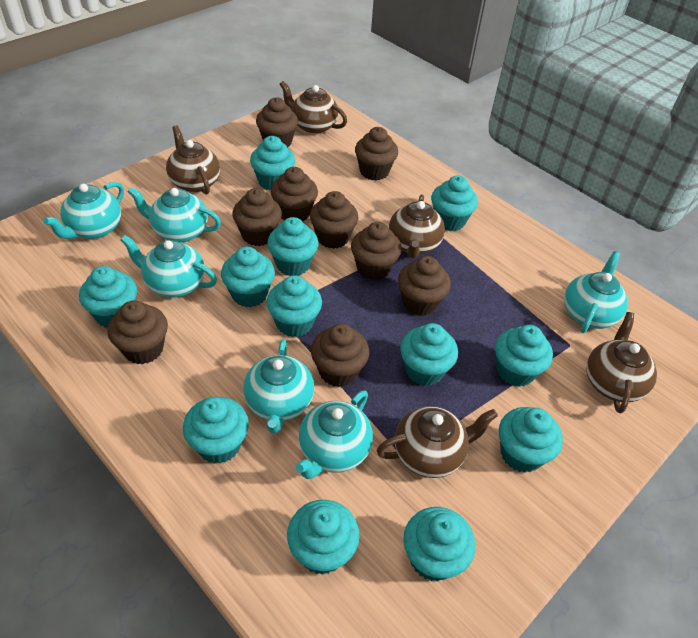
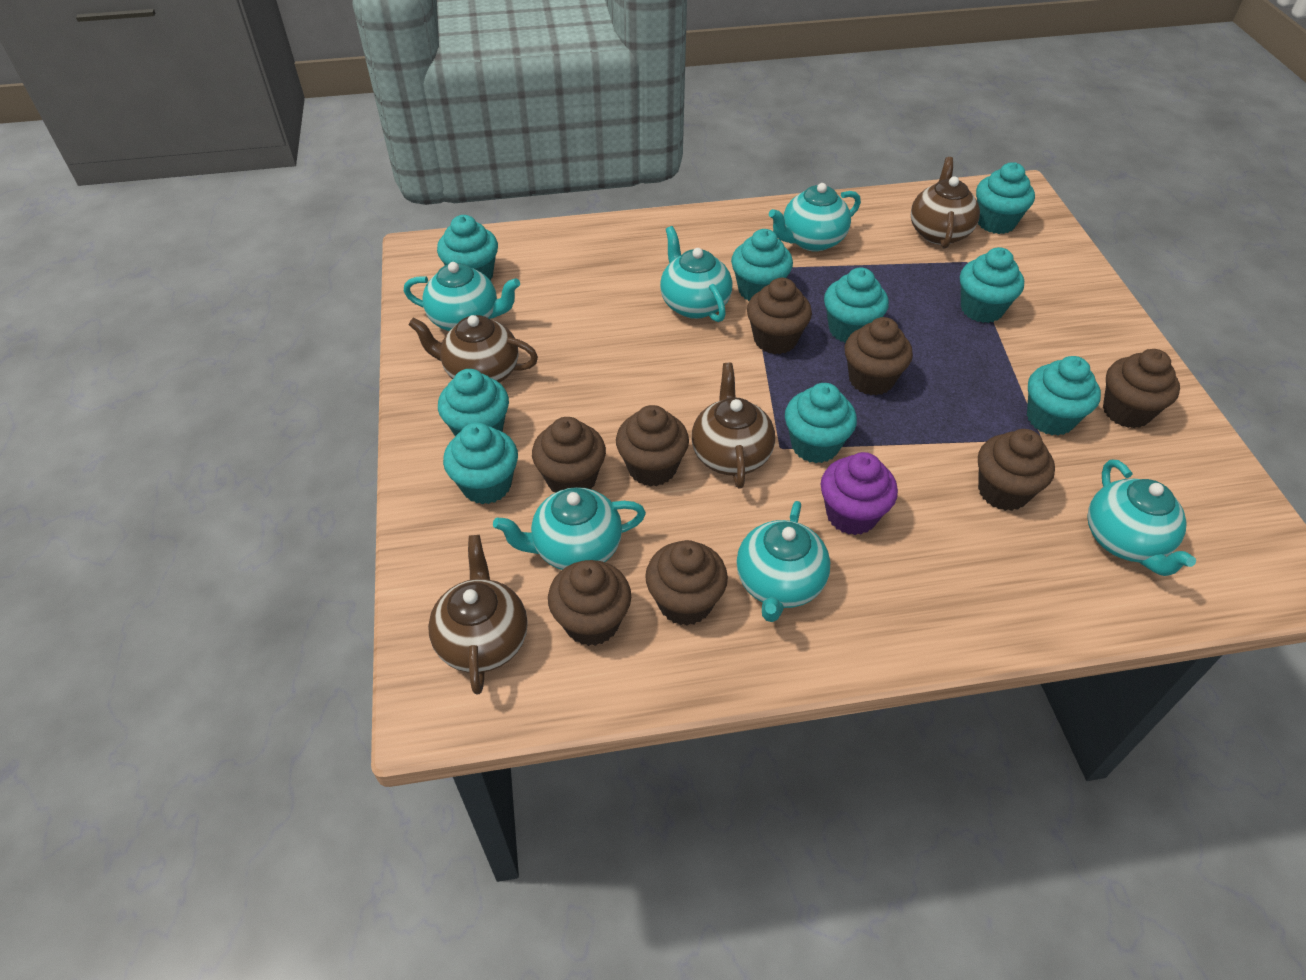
brown cupcake: 9 -> 8
brown teapot: 5 -> 4
purple cupcake: 0 -> 1
turquoise cupcake: 12 -> 9

